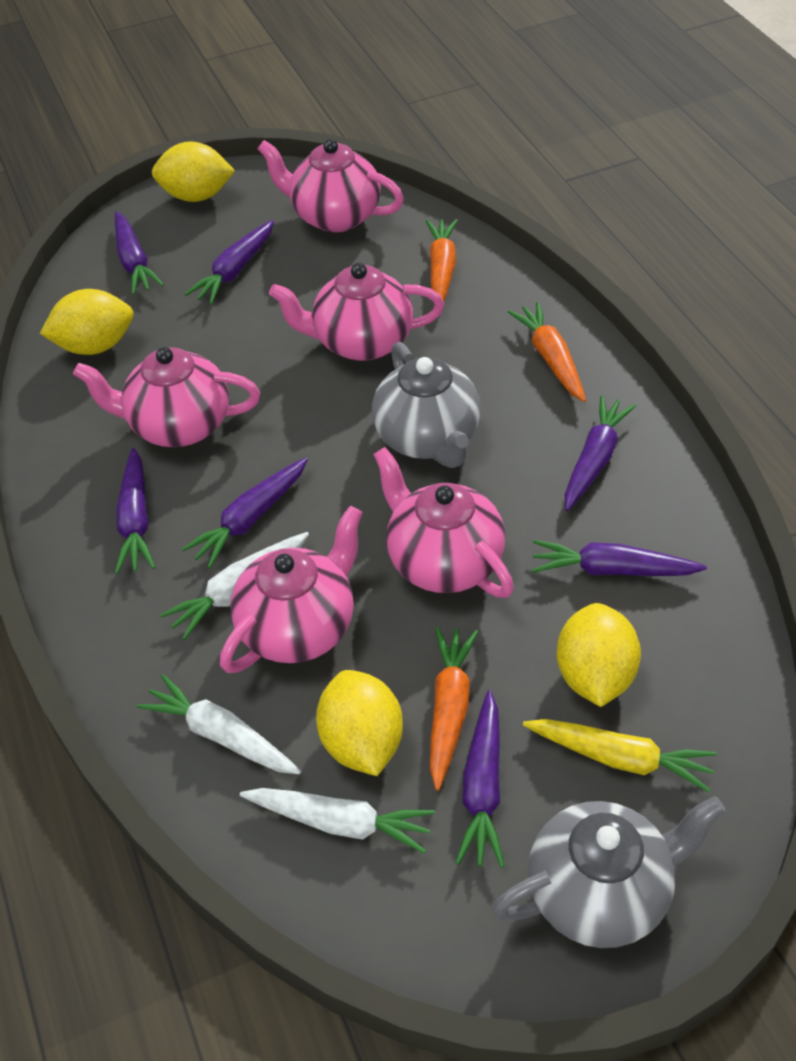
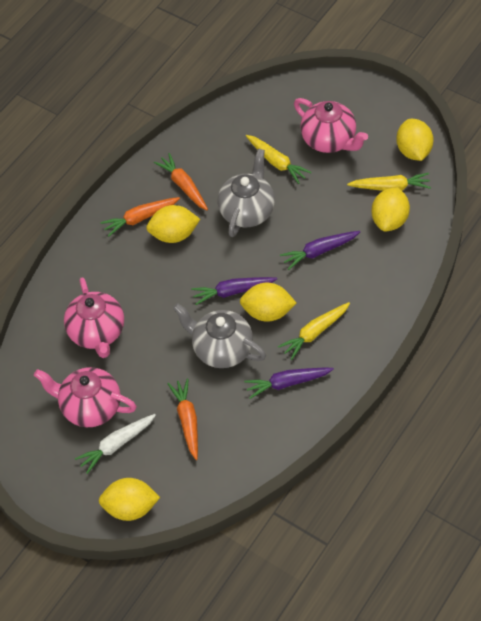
pink teapot: 5 -> 3
purple carrot: 7 -> 3
white carrot: 3 -> 1
yellow carrot: 1 -> 3
yellow lemon: 4 -> 5

